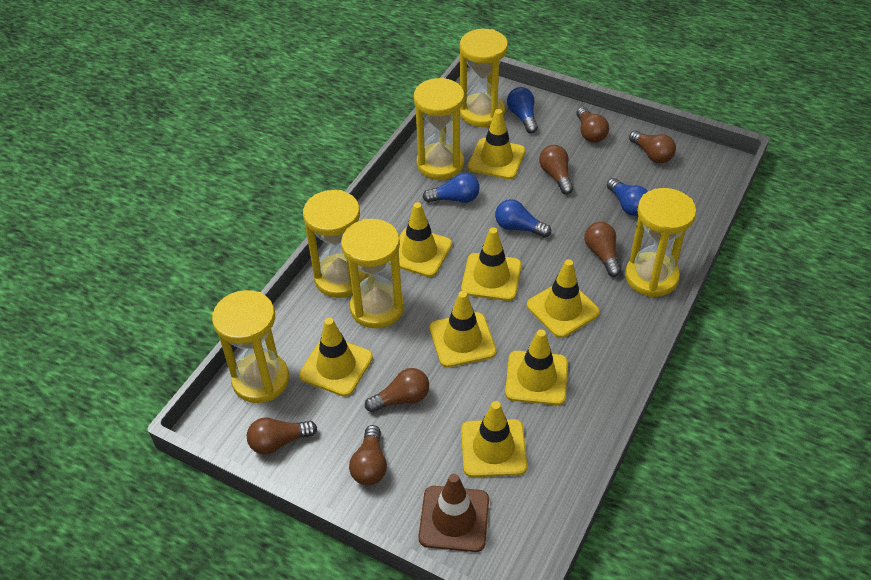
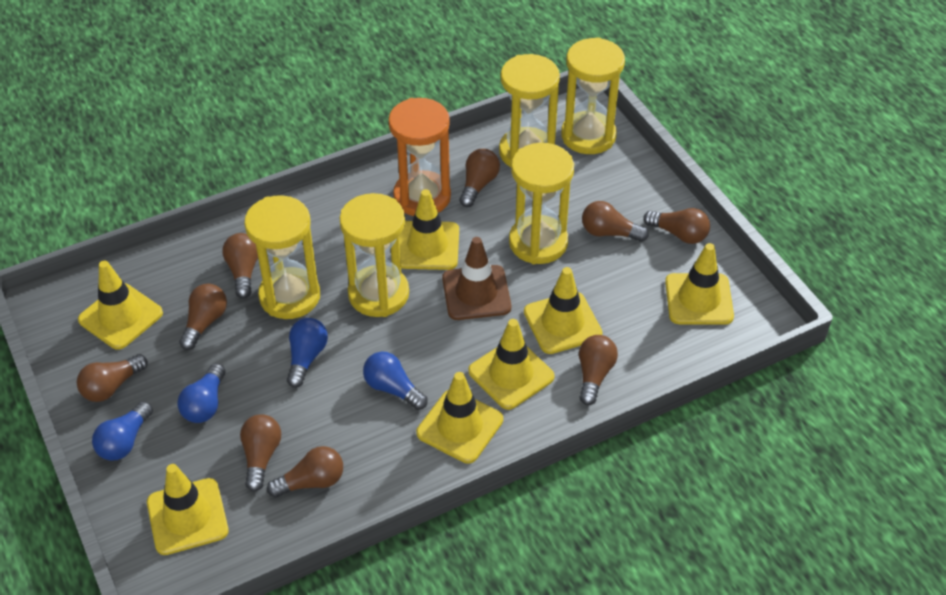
brown light bulb: 7 -> 9
orange hourglass: 0 -> 1
yellow hourglass: 6 -> 5
yellow traffic cone: 8 -> 7

